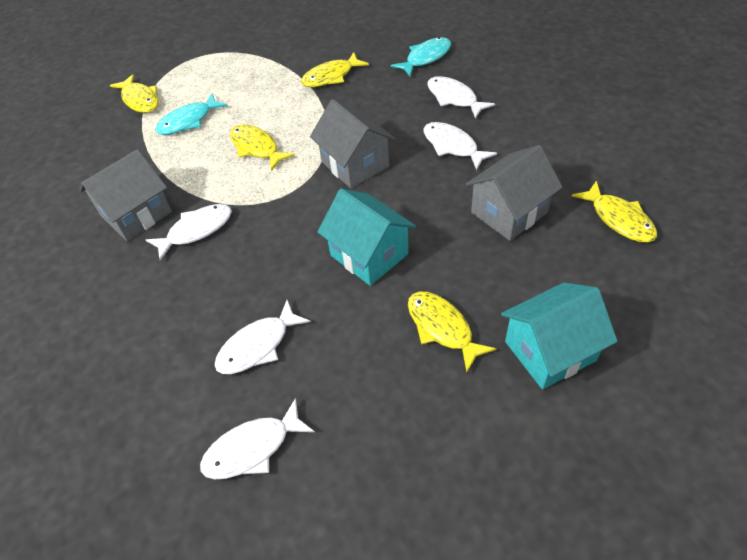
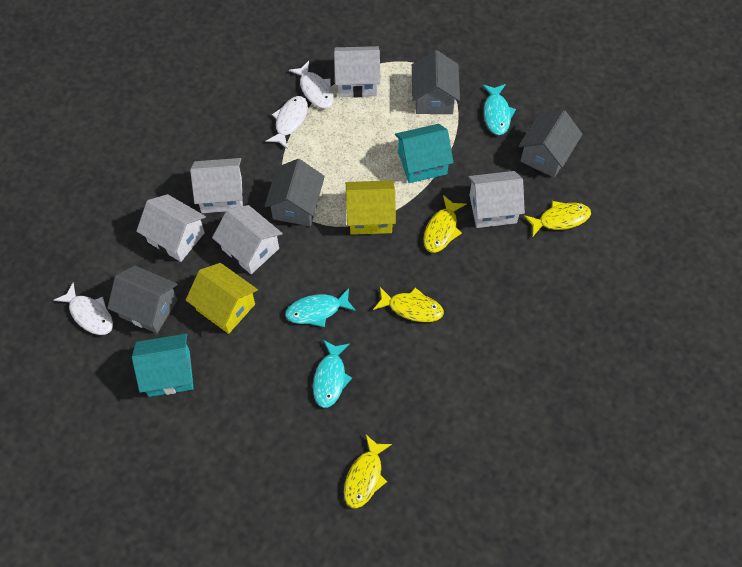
grey house: 3 -> 4
turquoise fish: 2 -> 3
white fish: 5 -> 3
white house: 0 -> 5
yellow fish: 5 -> 4
yellow house: 0 -> 2

